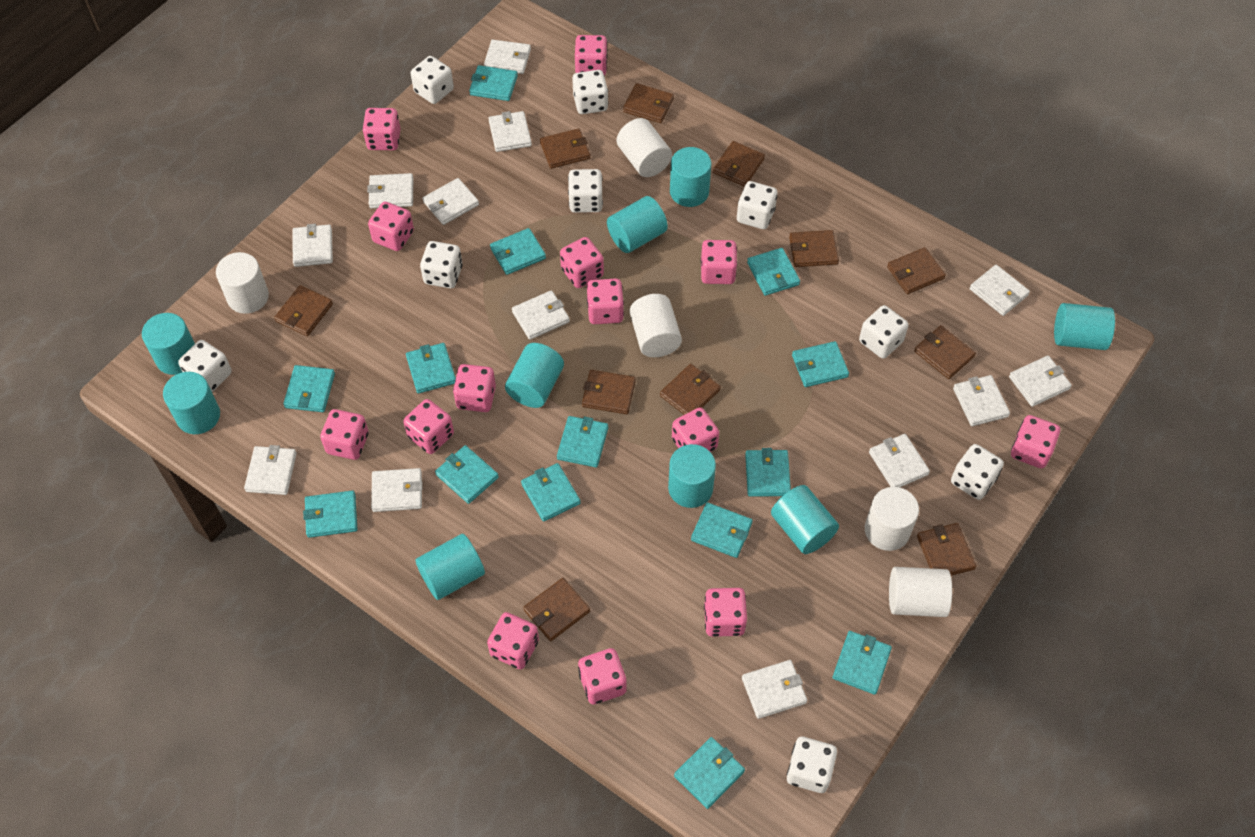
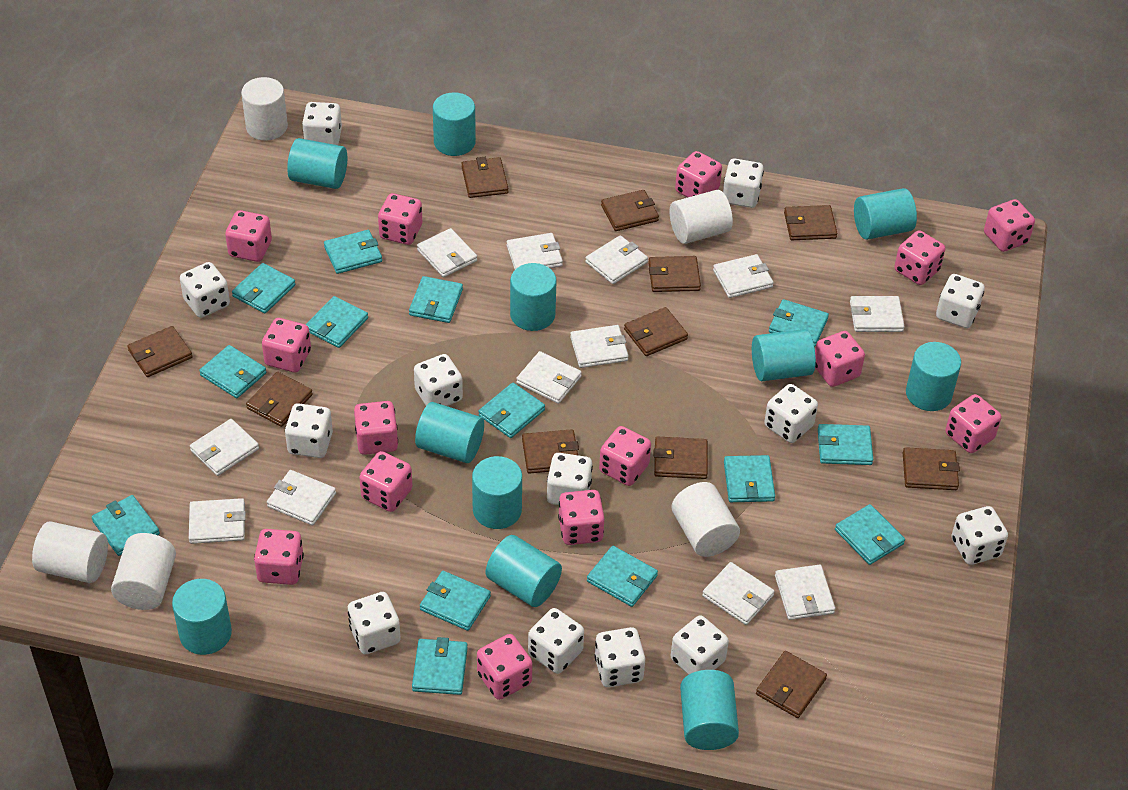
turquoise cylinder: 9 -> 11
white dice: 9 -> 13
white wallet: 13 -> 12

